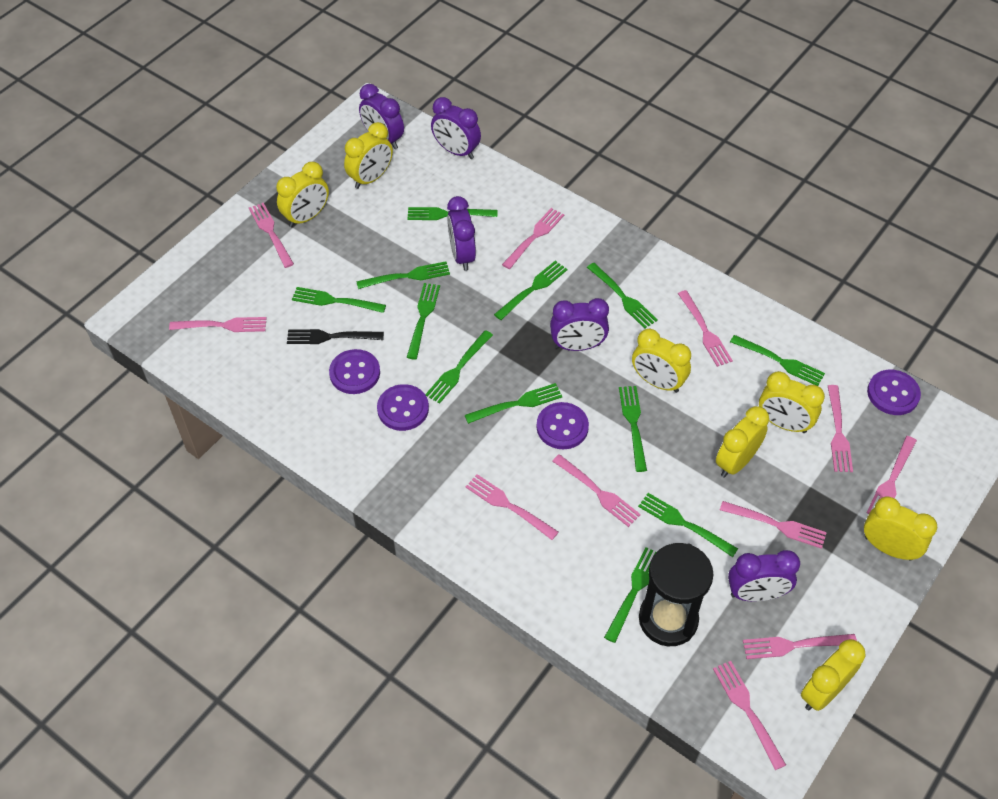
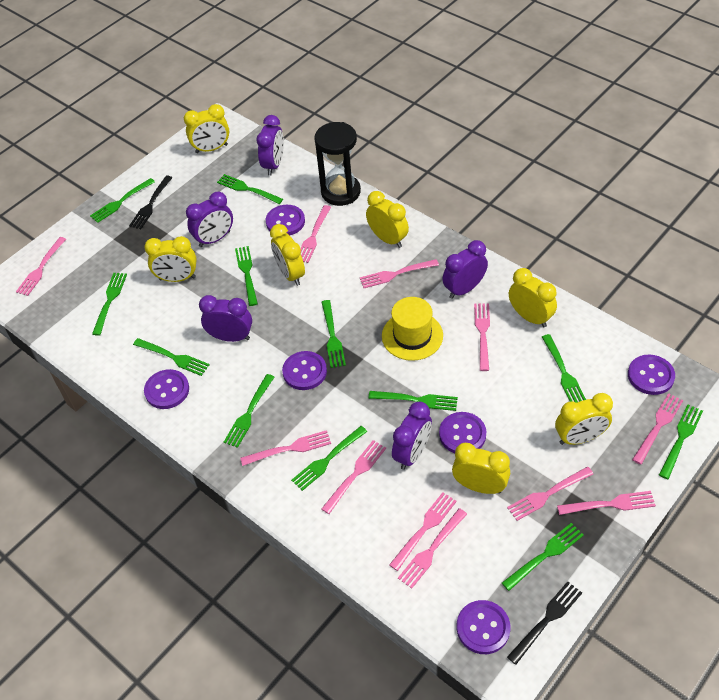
black fork: 1 -> 2
purple button: 4 -> 6
yellow hat: 0 -> 1

